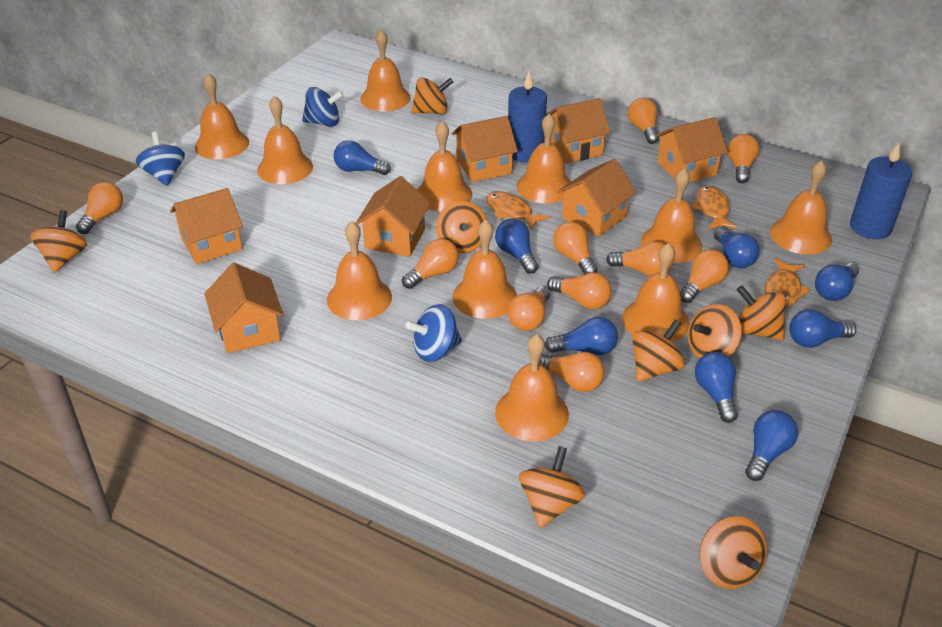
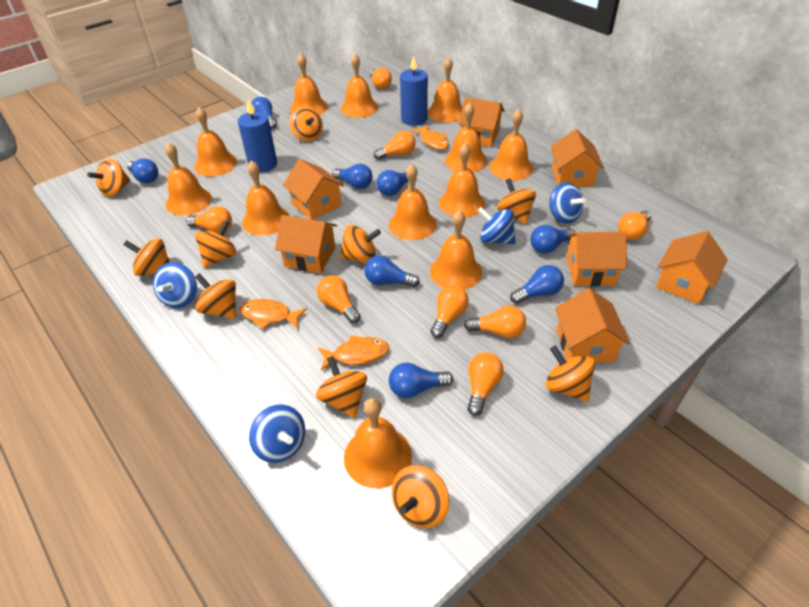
blue spinning top: 3 -> 4
orange bell: 11 -> 12
orange light bulb: 10 -> 8
orange spinning top: 8 -> 10

